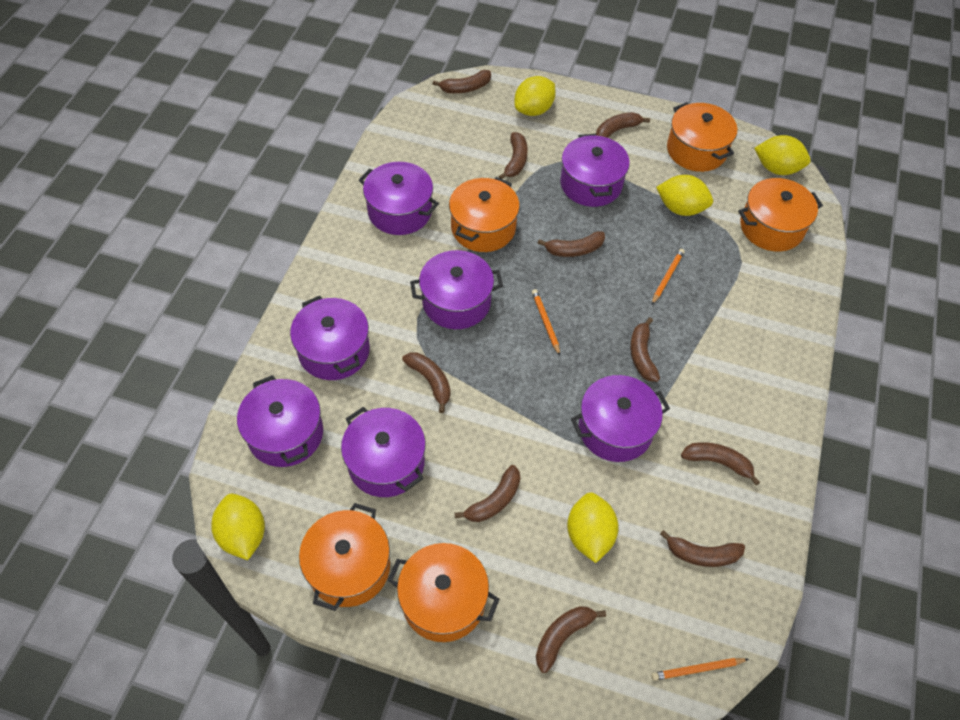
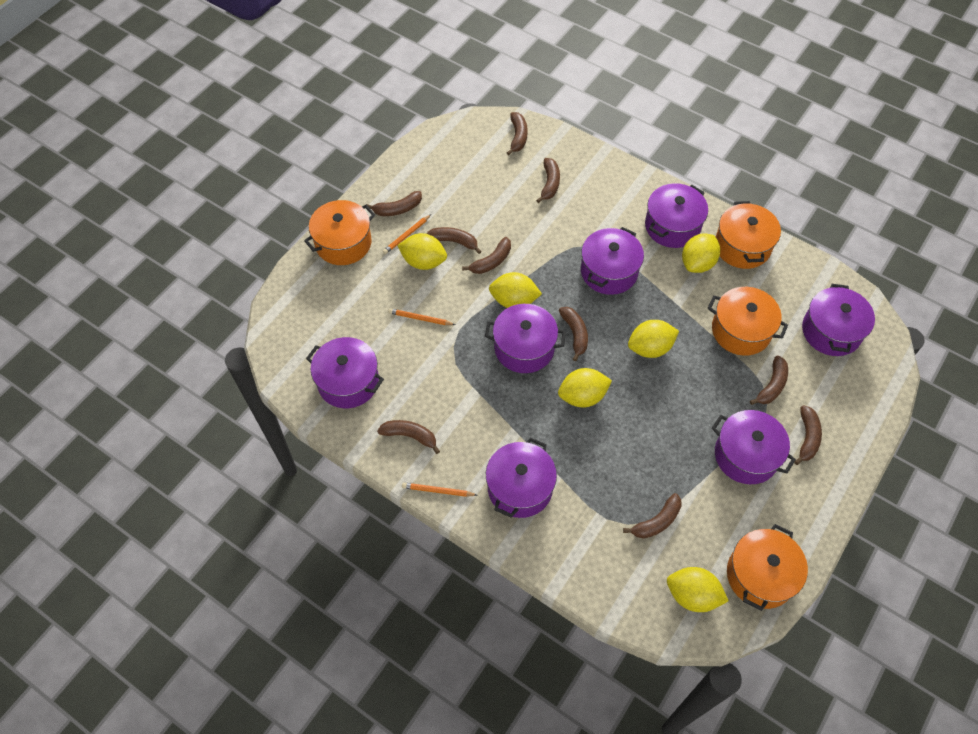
orange pot: 5 -> 4
yellow lemon: 5 -> 6

